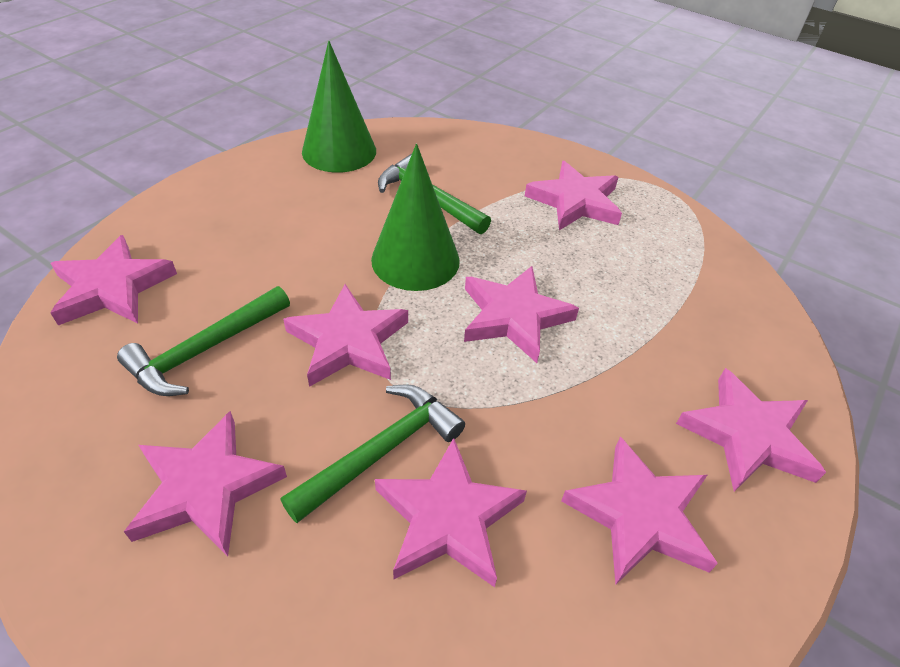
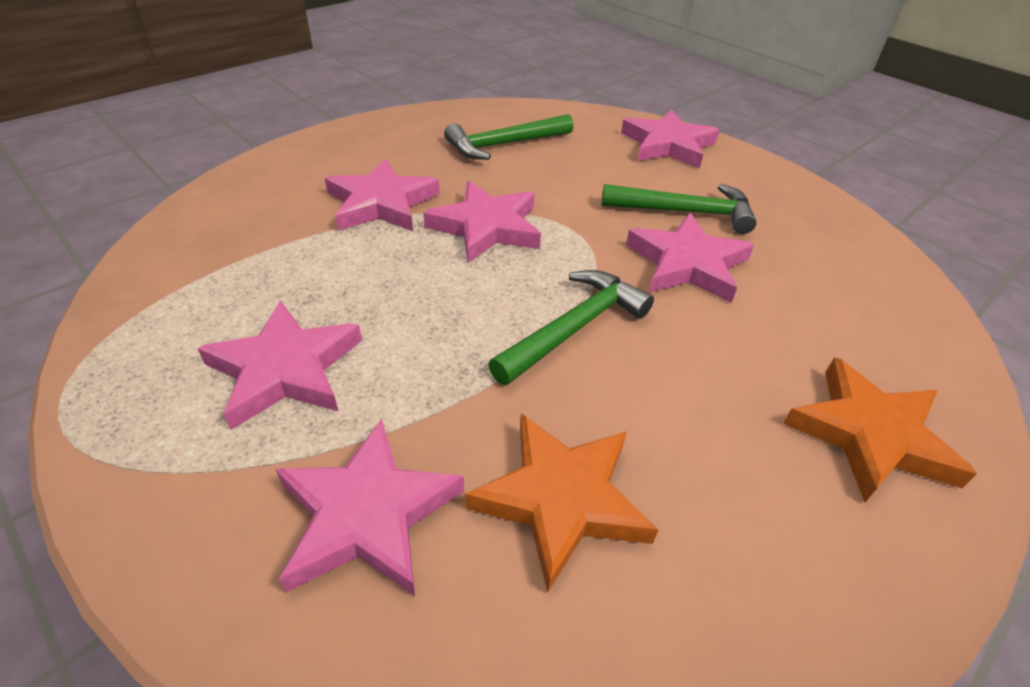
green cone: 2 -> 0
orange star: 0 -> 2
pink star: 8 -> 6

